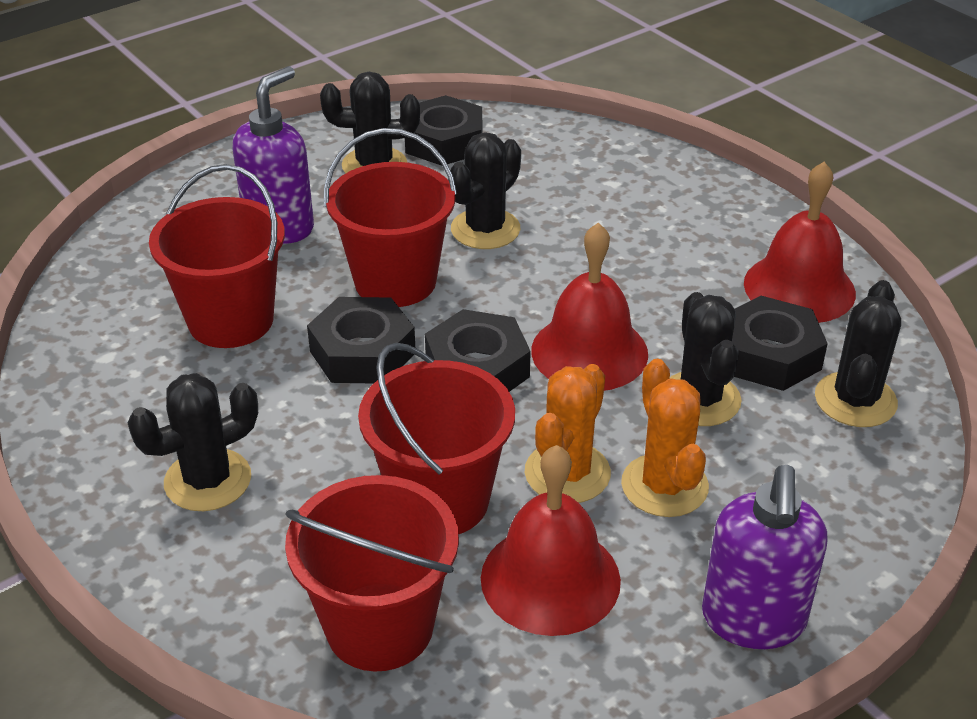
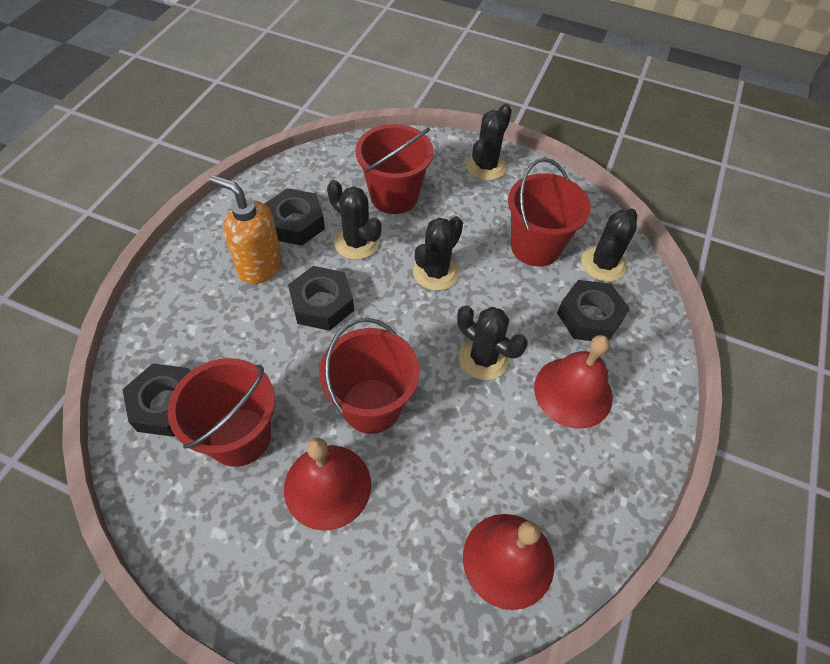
orange cactus: 2 -> 0
orange soap dispenser: 0 -> 1
purple soap dispenser: 2 -> 0

